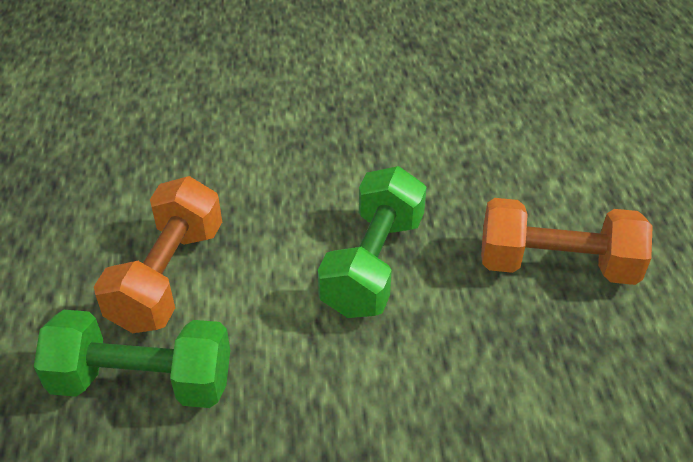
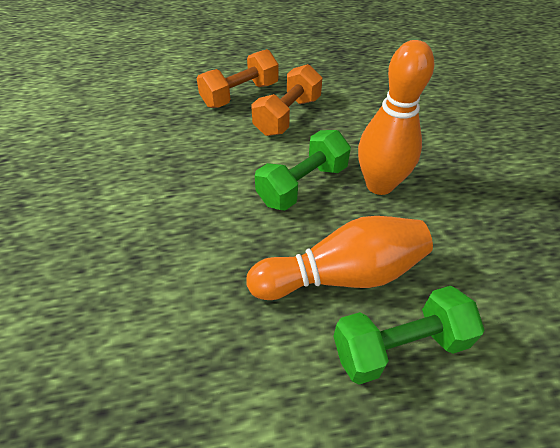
orange bowling pin: 0 -> 2

